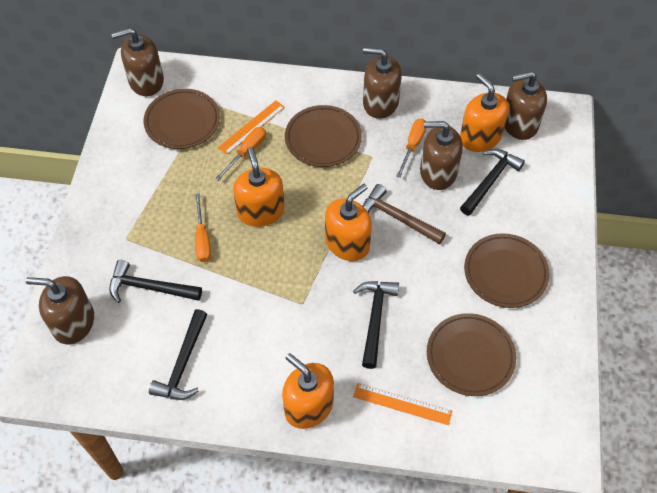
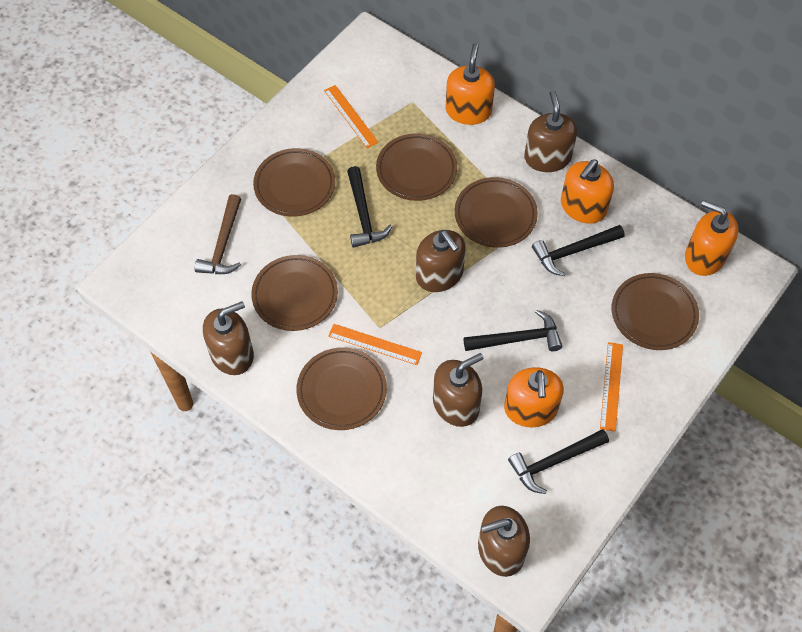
brown plate: 4 -> 6
orange ruler: 2 -> 3
orange screwdriver: 3 -> 0

